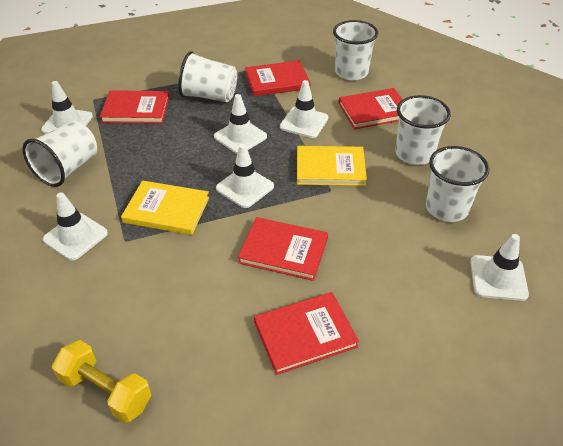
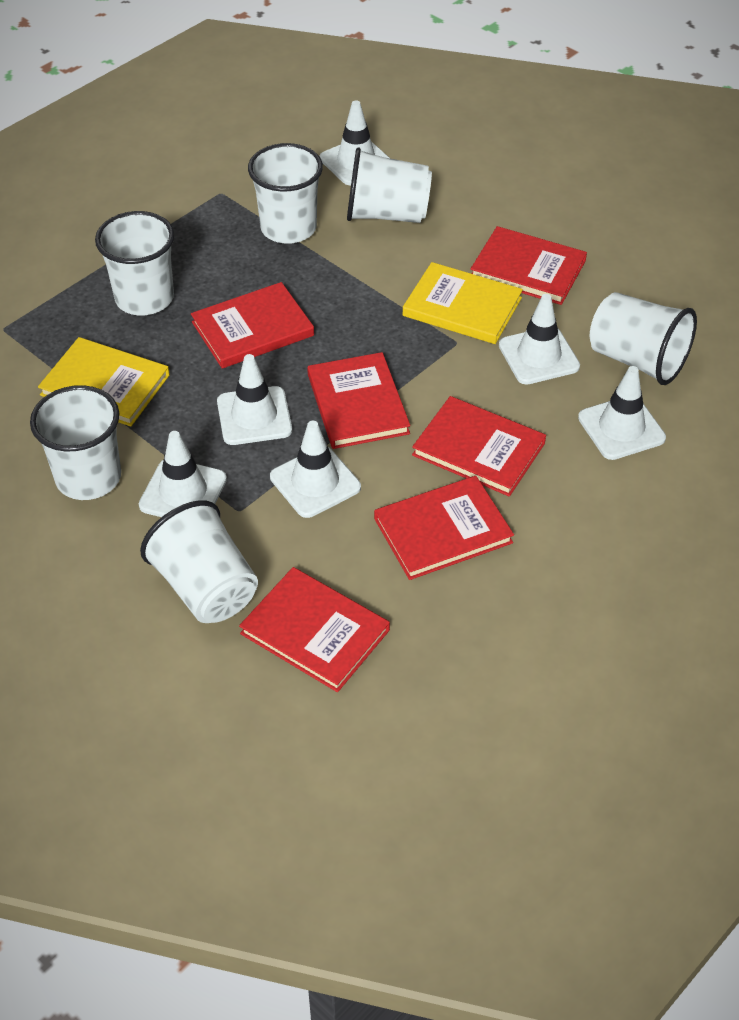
red book: 5 -> 6
white cup: 5 -> 6
yellow dumbbell: 1 -> 0

